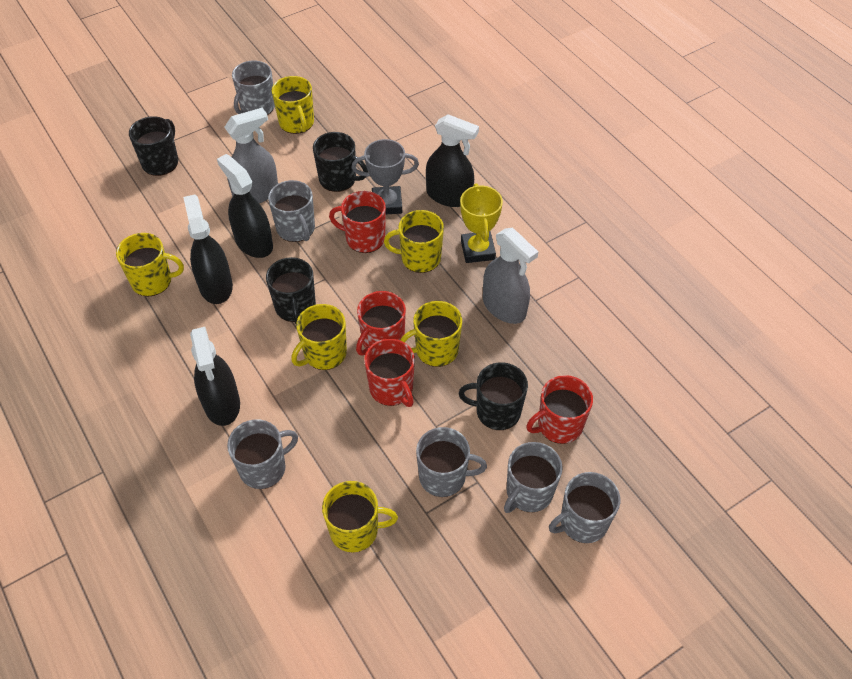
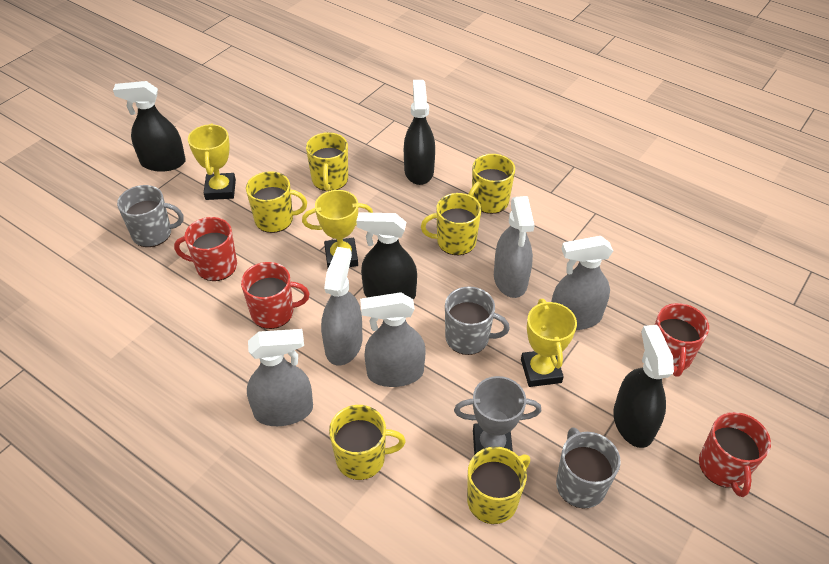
black mug: 4 -> 0
grey mug: 6 -> 3
grey spray bottle: 2 -> 5
yellow trophy: 1 -> 3

